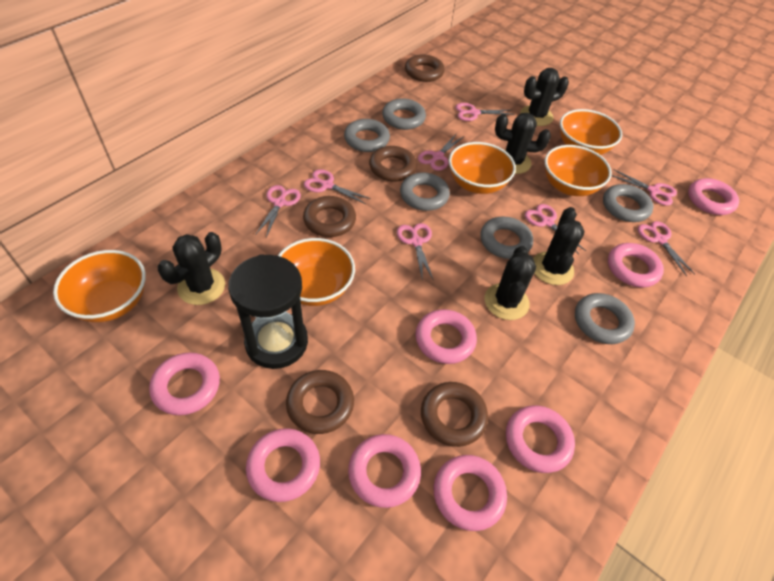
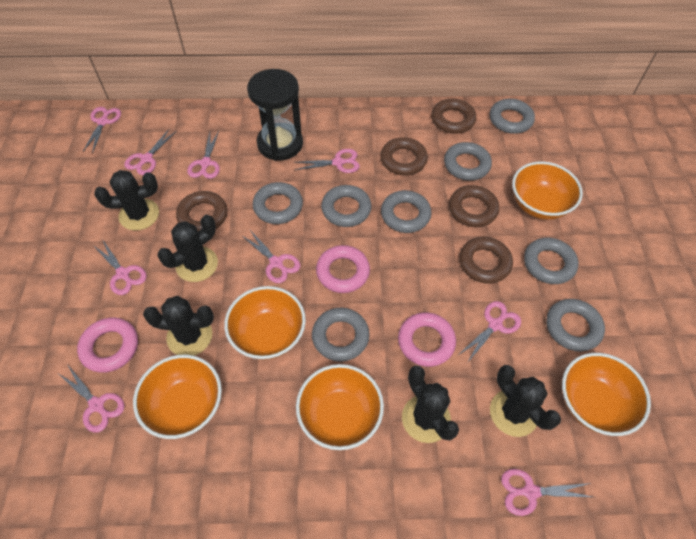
grey ring: 6 -> 8
pink ring: 8 -> 3
pink scissors: 8 -> 9

